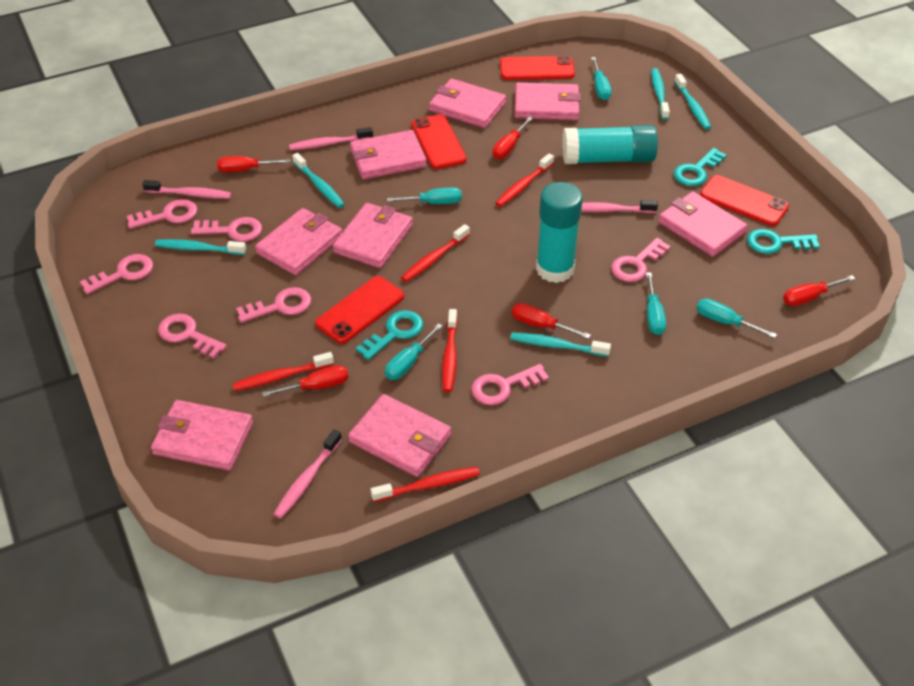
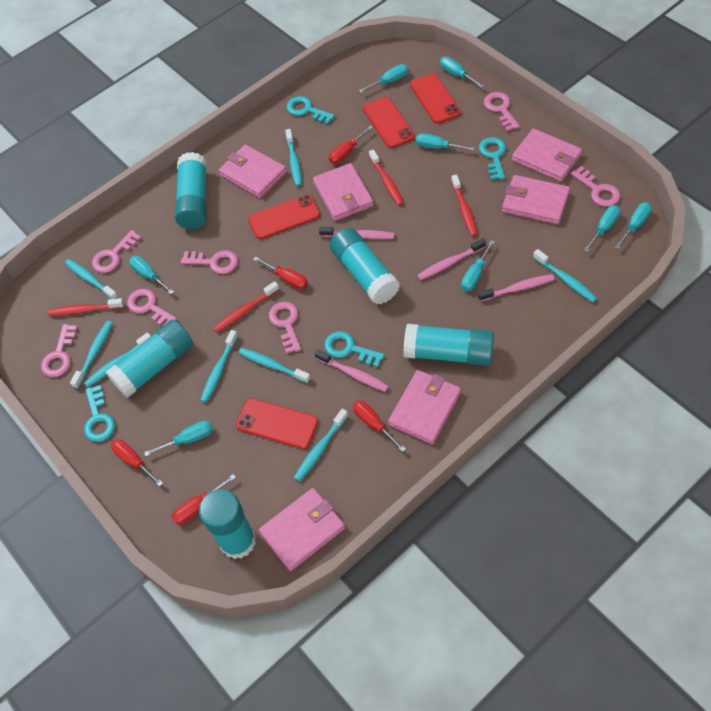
pink wallet: 8 -> 6
red toothbrush: 5 -> 4
turquoise glue stick: 2 -> 5
turquoise key: 3 -> 4
turquoise screwdriver: 5 -> 8
turquoise toothbrush: 5 -> 8

